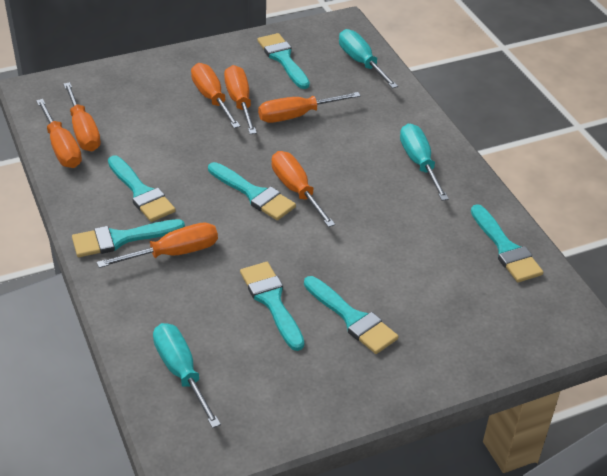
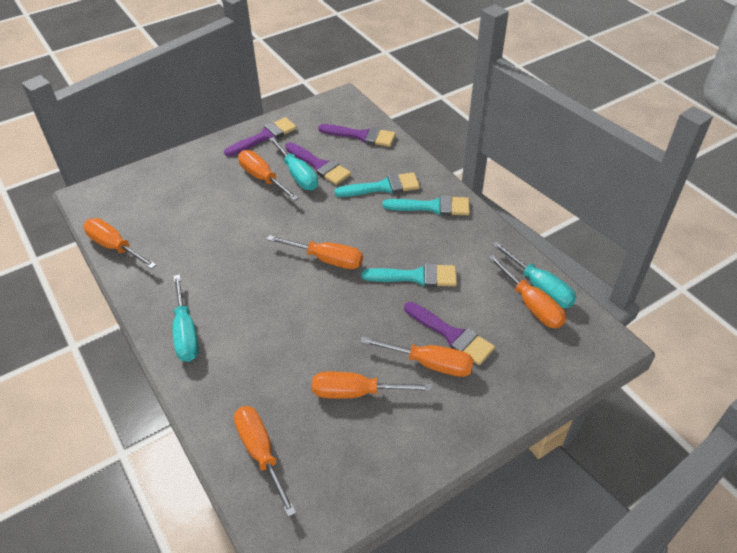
purple brush: 0 -> 4
turquoise brush: 7 -> 3

